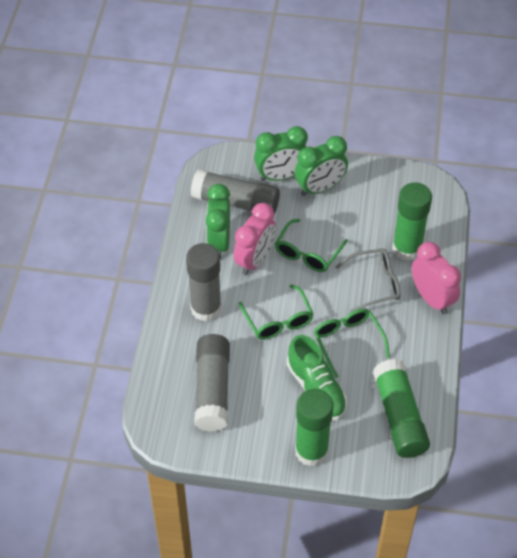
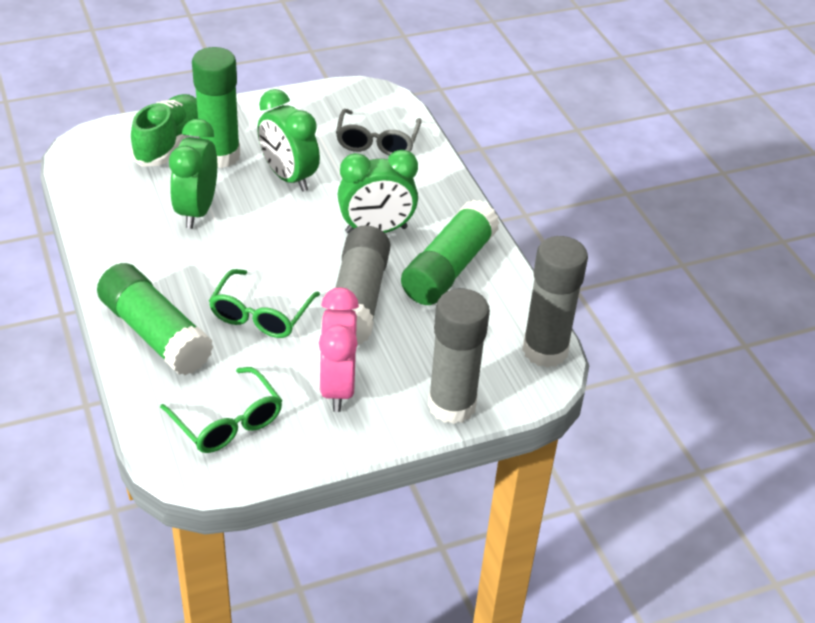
green glasses: 3 -> 2
pink clock: 2 -> 1

